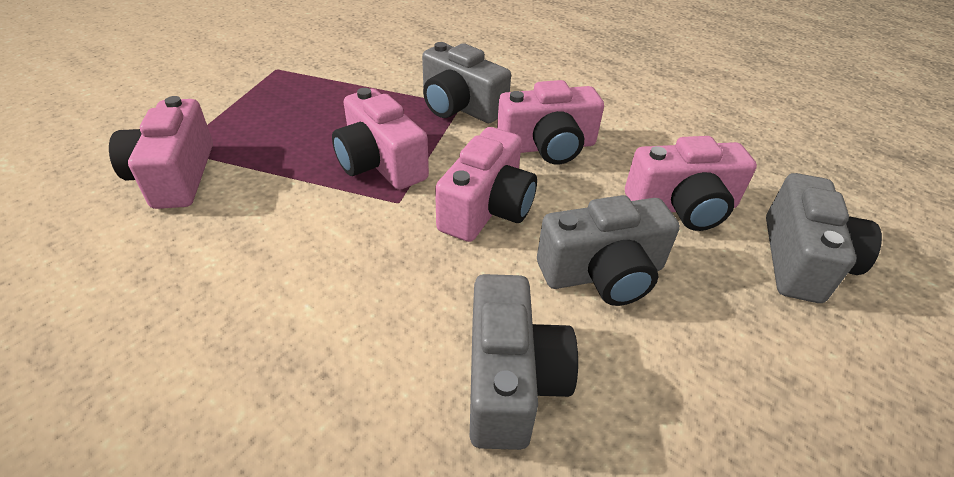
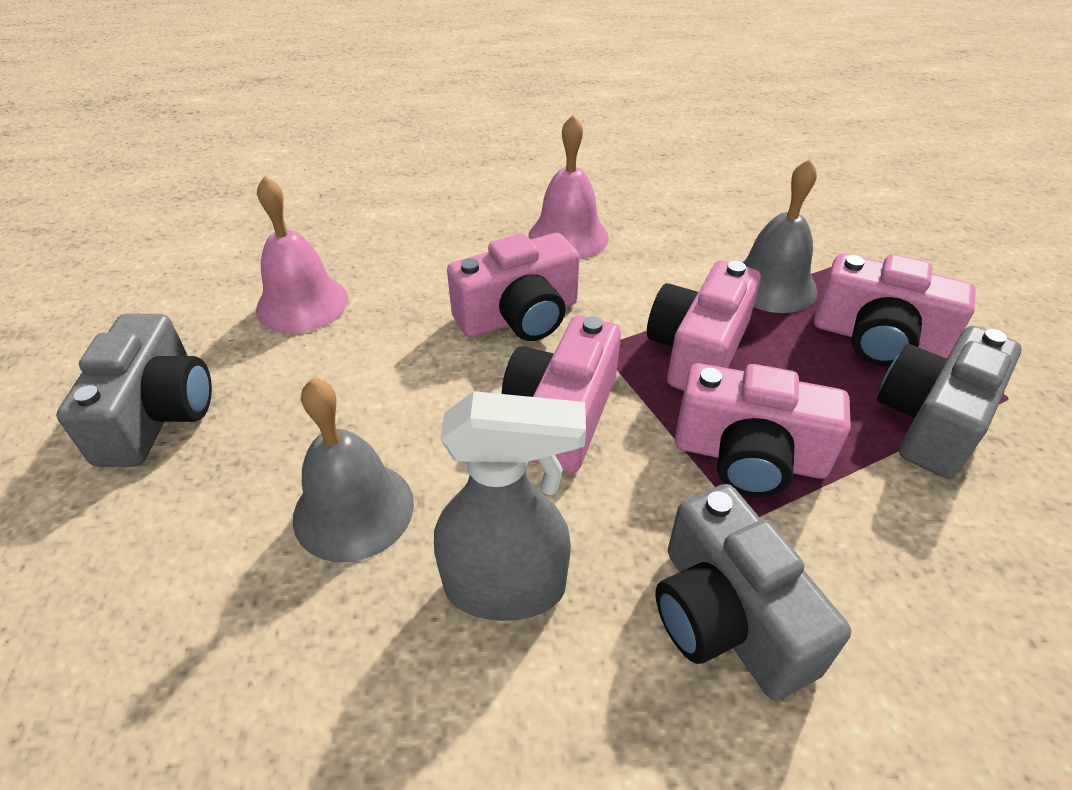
grey bell: 0 -> 2
grey camera: 4 -> 3
grey spray bottle: 0 -> 1
pink bell: 0 -> 2

